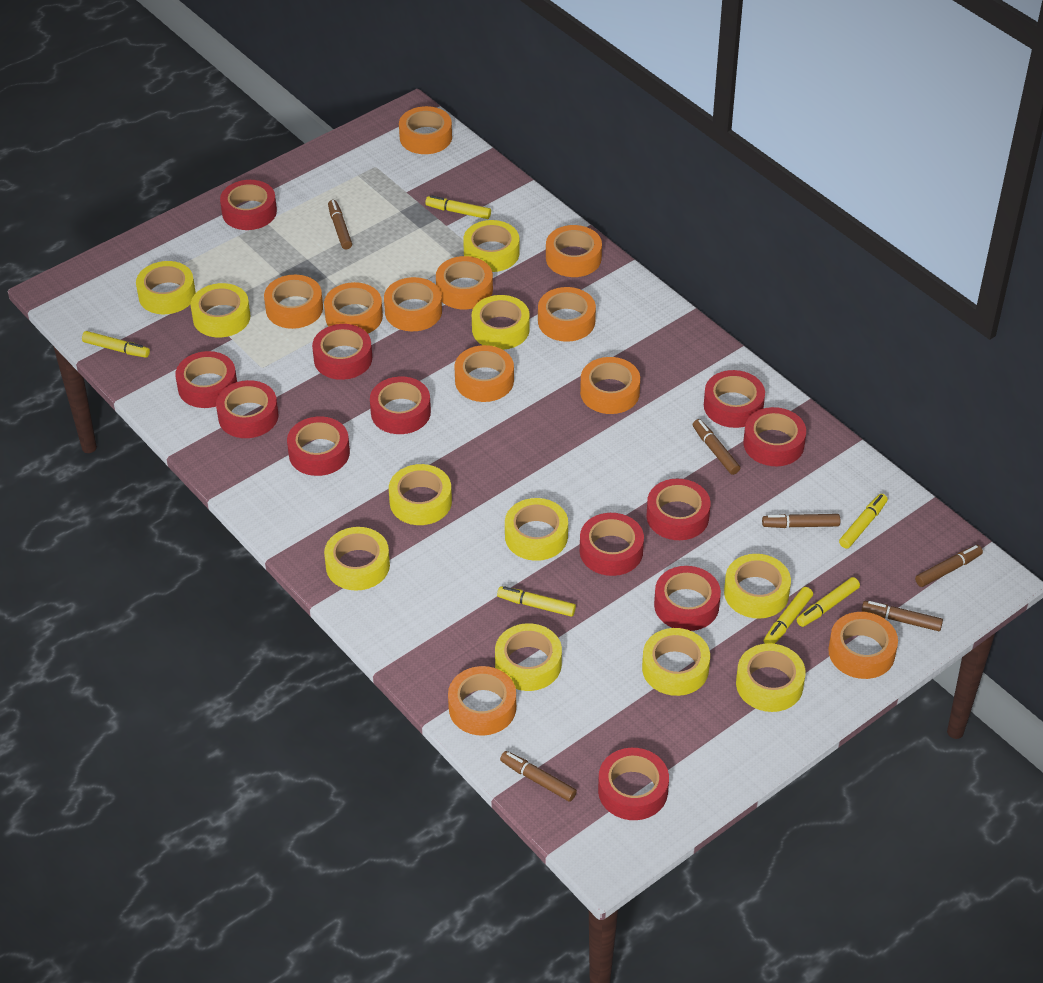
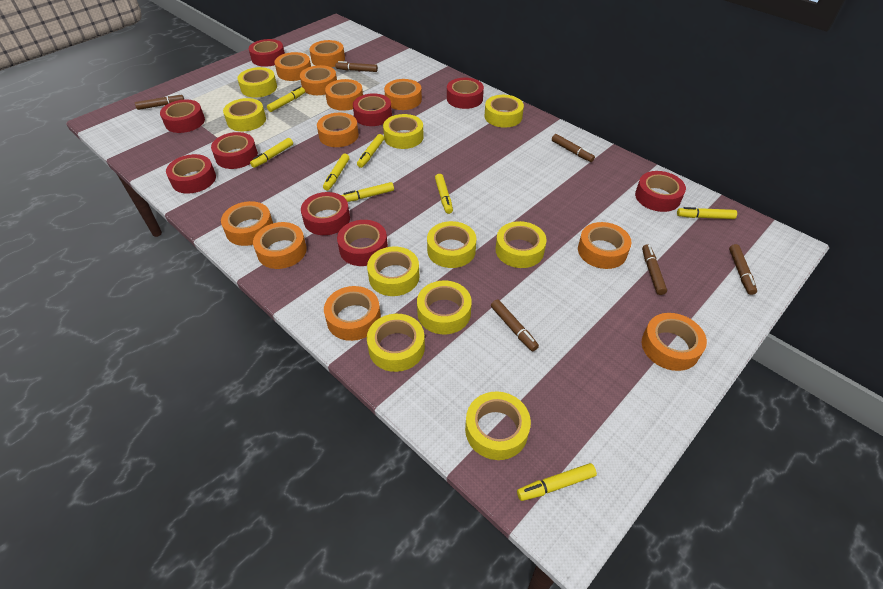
red tape: 12 -> 9
yellow marker: 6 -> 8
yellow tape: 11 -> 10

